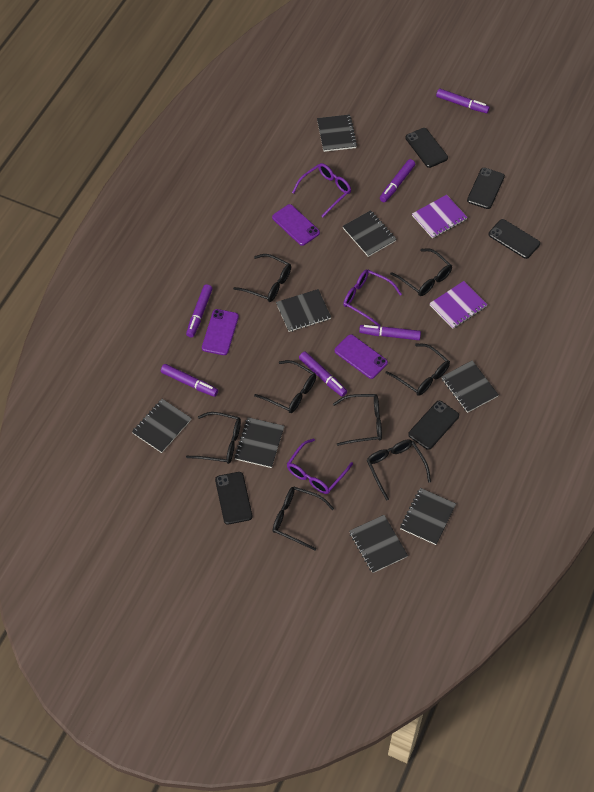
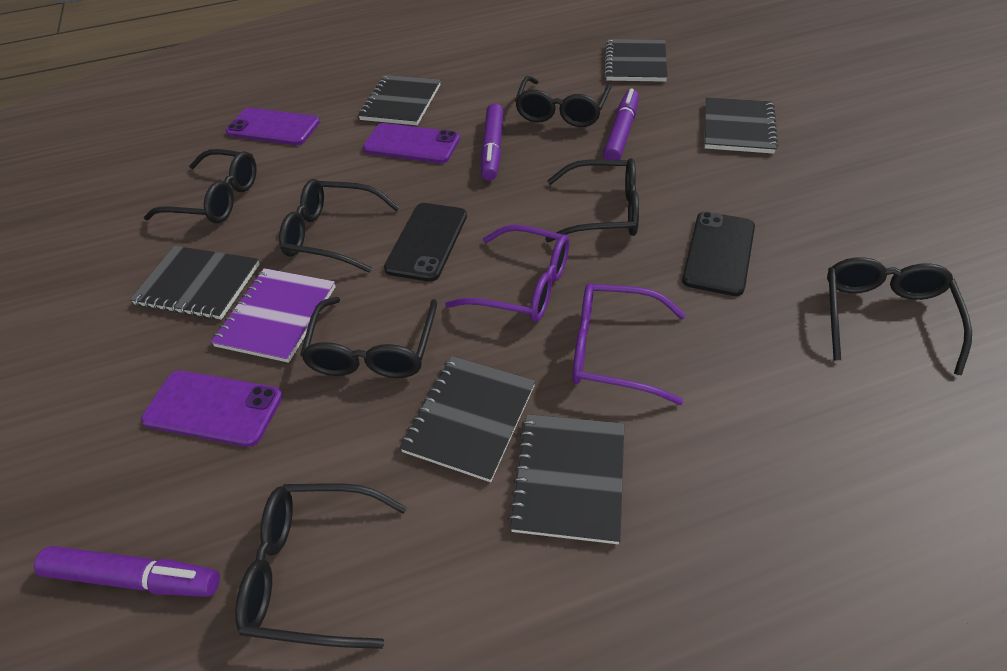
black glasses: 8 -> 7
black notebook: 8 -> 6
black phone: 5 -> 2
purple glasses: 3 -> 2
purple marker: 6 -> 3
purple notebook: 2 -> 1

